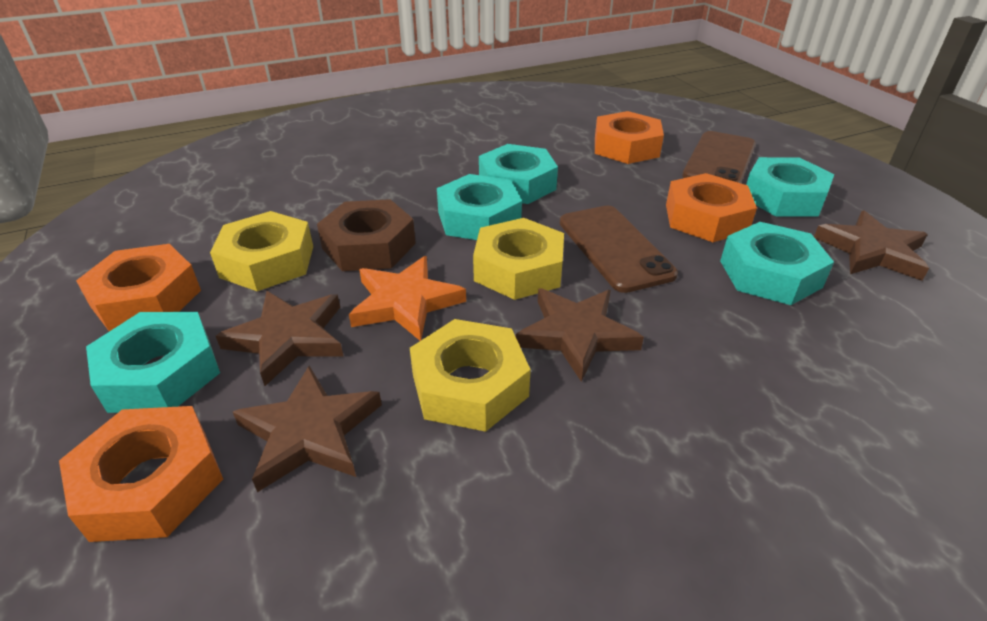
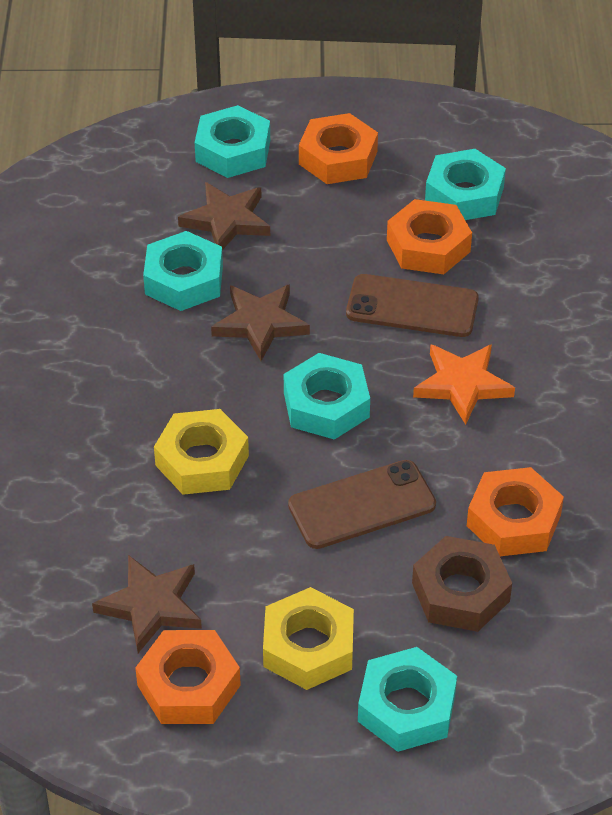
brown star: 4 -> 3
yellow nut: 3 -> 2

